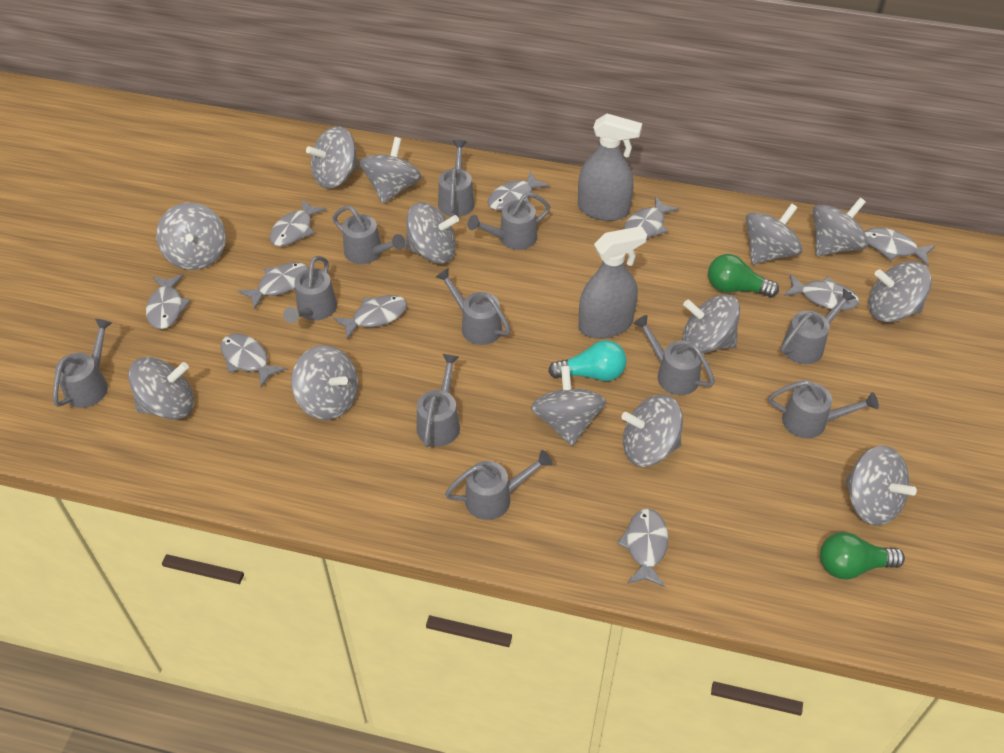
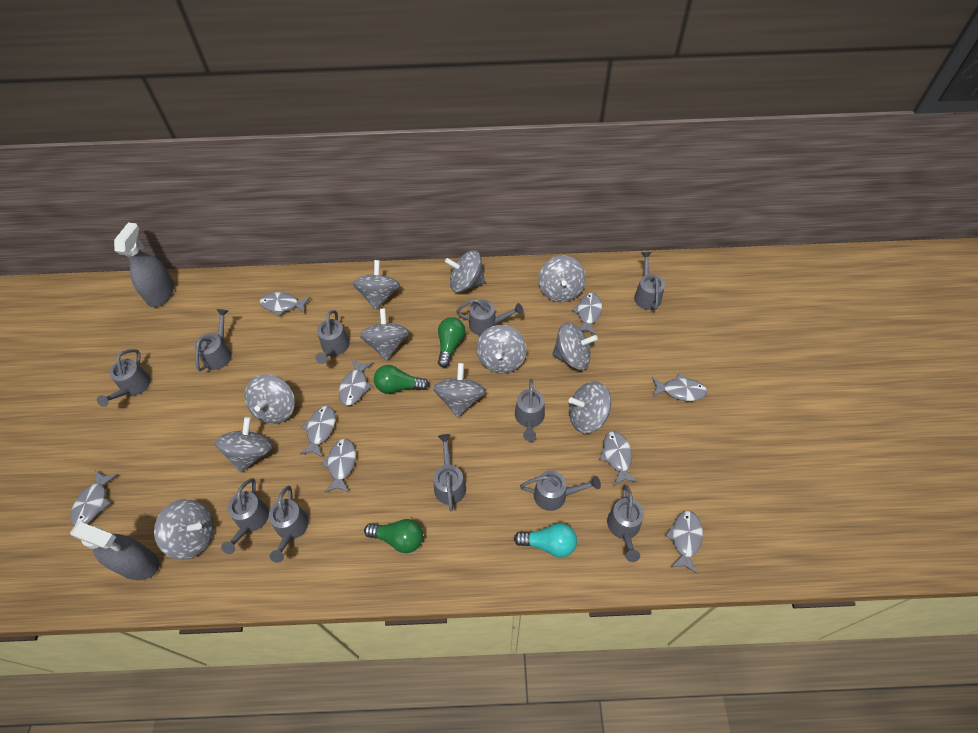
green light bulb: 2 -> 3
grey fish: 10 -> 9
grey spinning top: 13 -> 11

